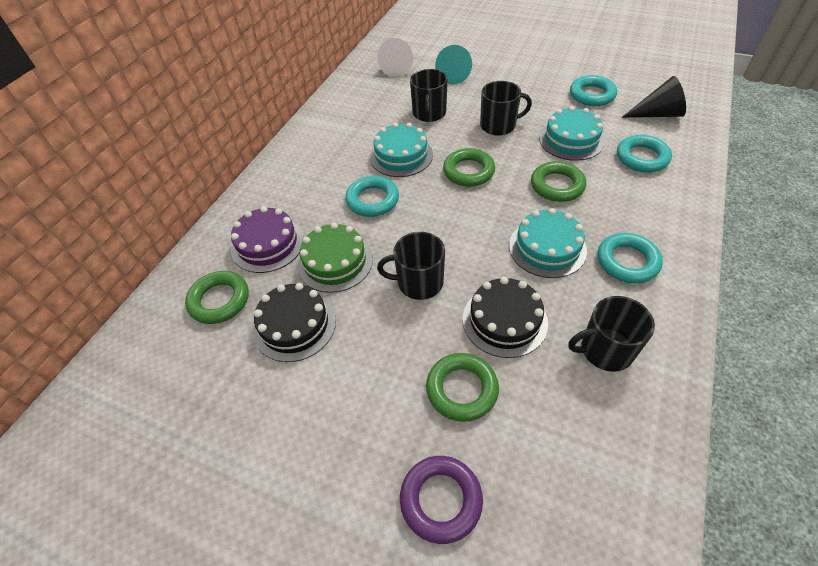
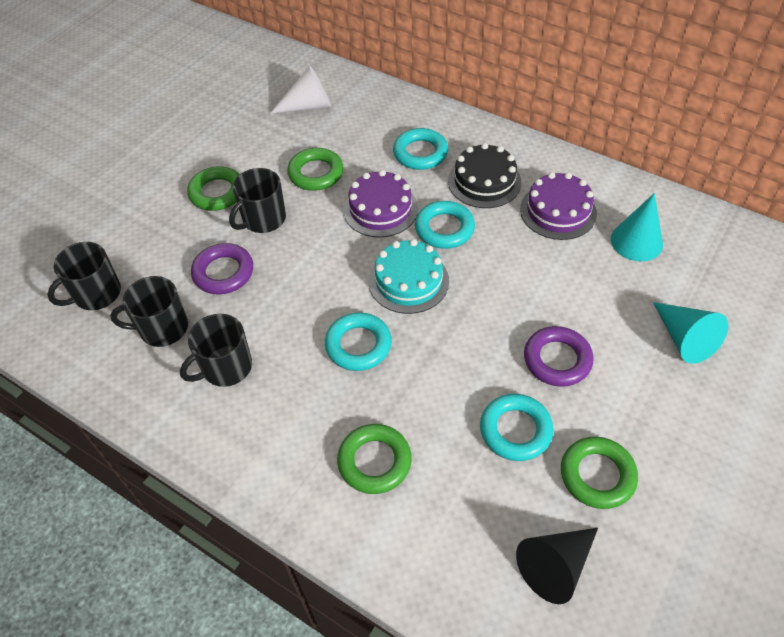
black cake: 2 -> 1
green cake: 1 -> 0
purple cake: 1 -> 2
purple ring: 1 -> 2
turquoise cake: 3 -> 1
turquoise cone: 1 -> 2

